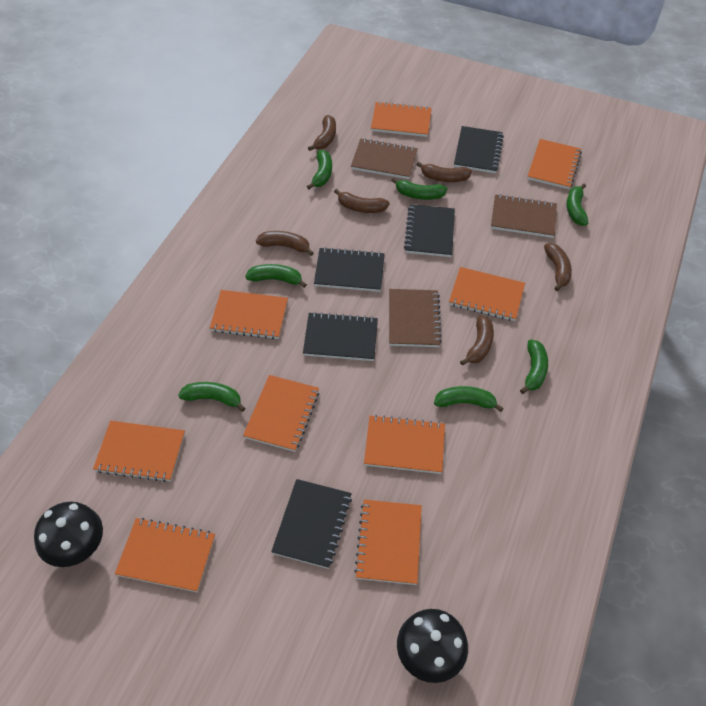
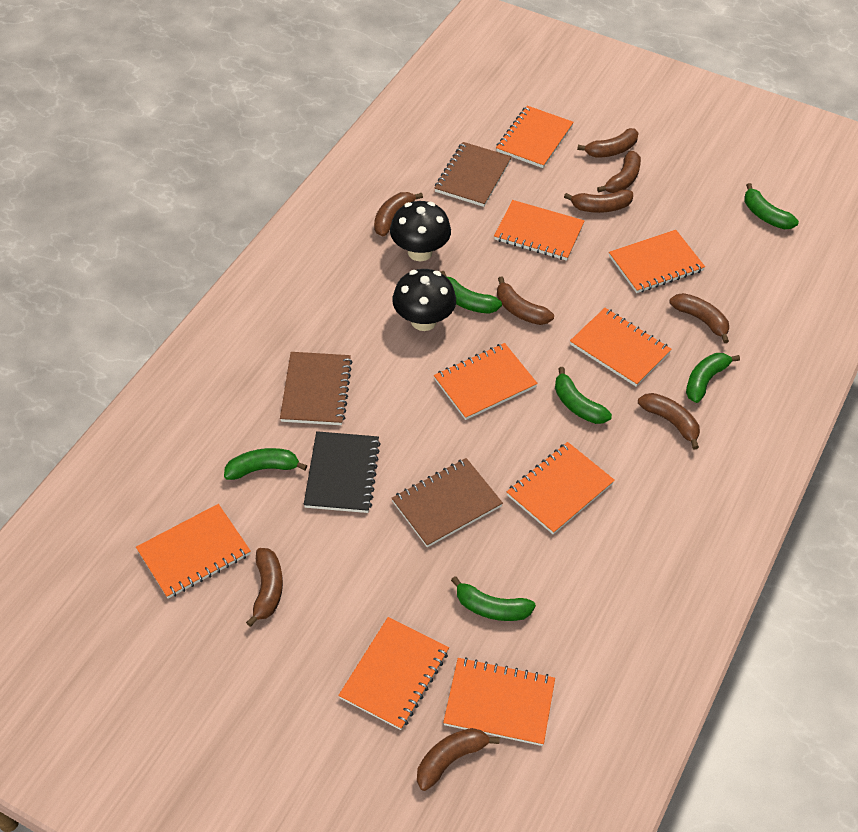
black notebook: 5 -> 1
brown banana: 6 -> 9
green banana: 7 -> 6

